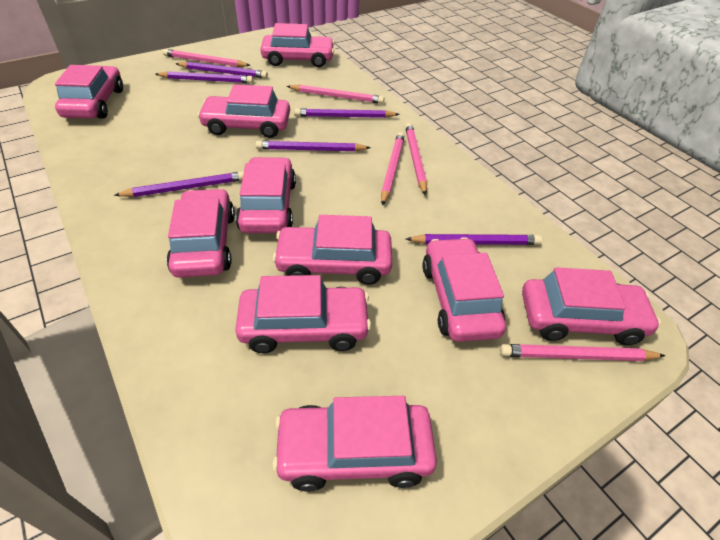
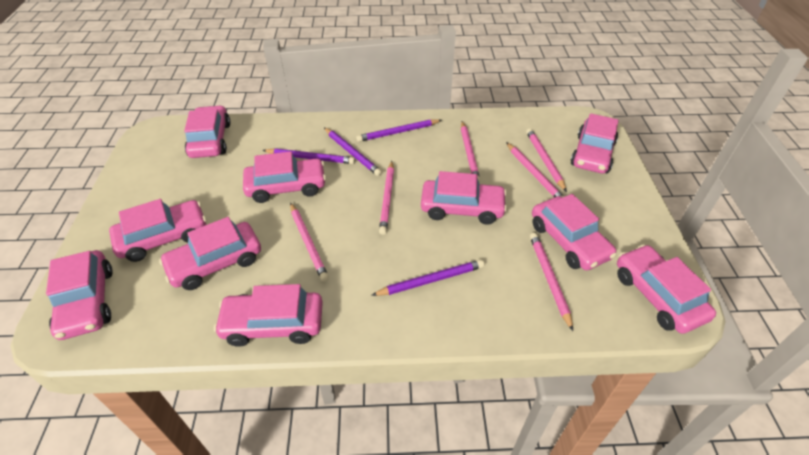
pink pencil: 5 -> 6
purple pencil: 6 -> 4

